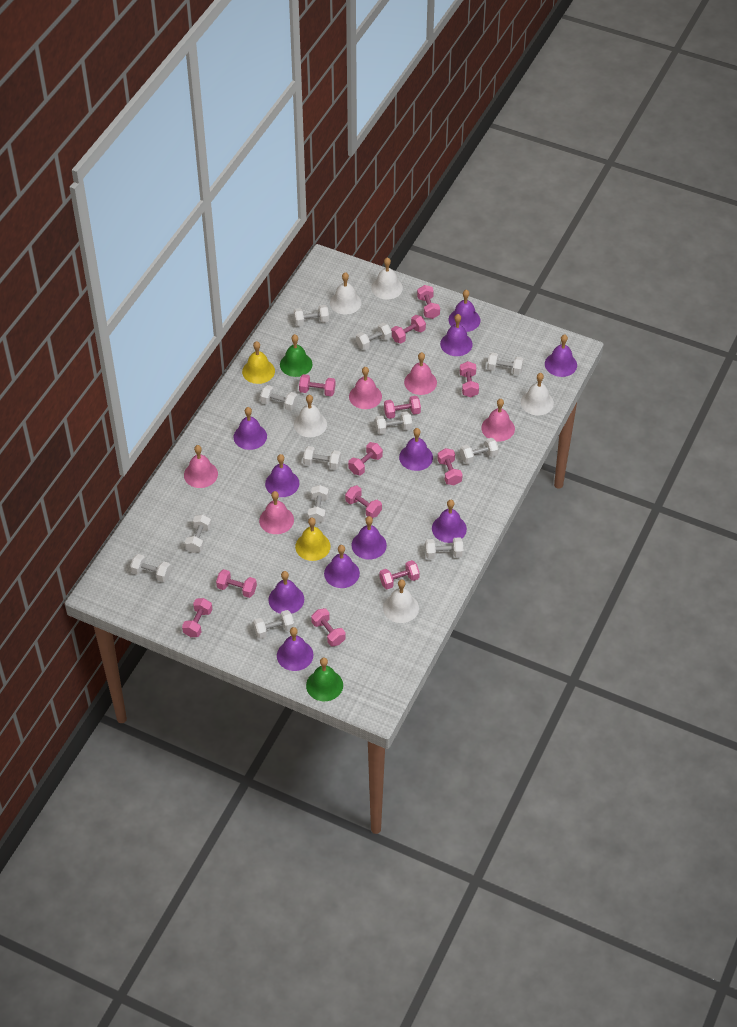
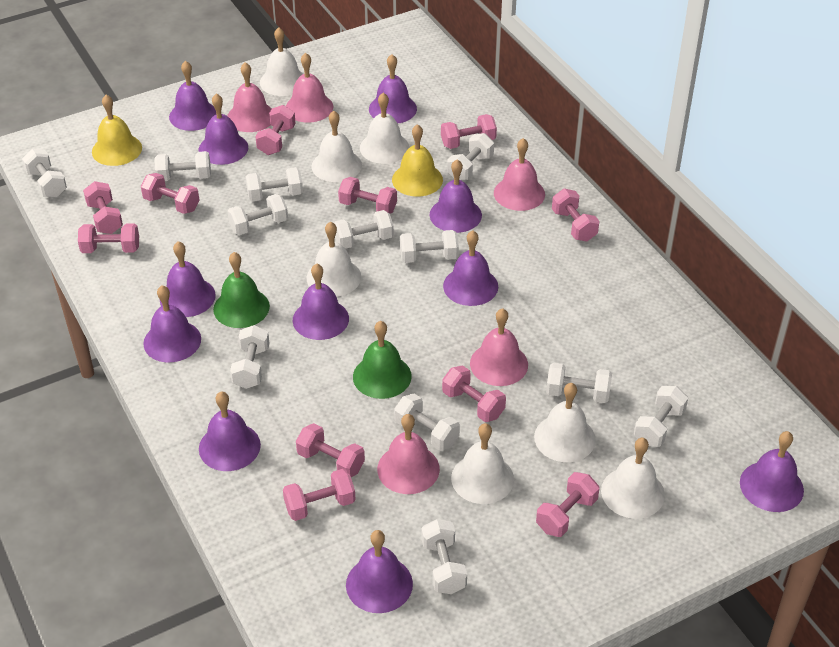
pink dumbbell: 12 -> 11
white bell: 5 -> 7

